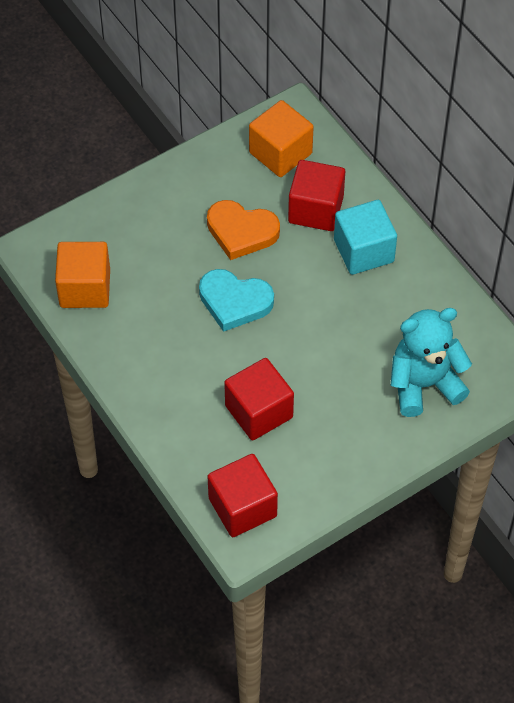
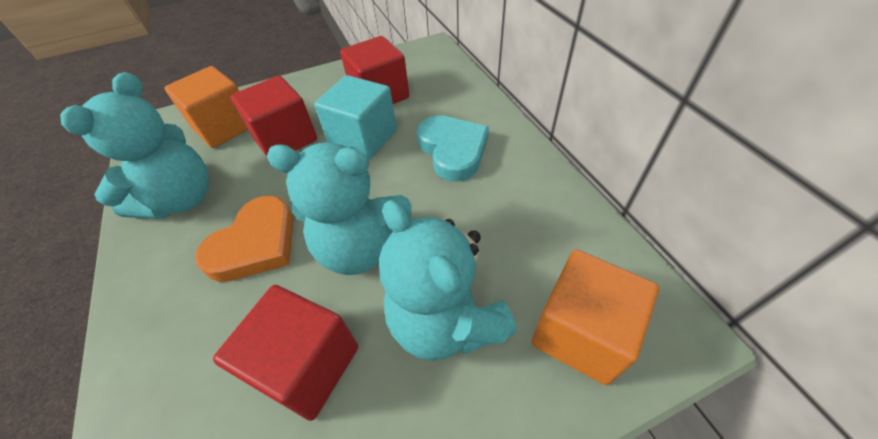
turquoise teddy bear: 1 -> 3

